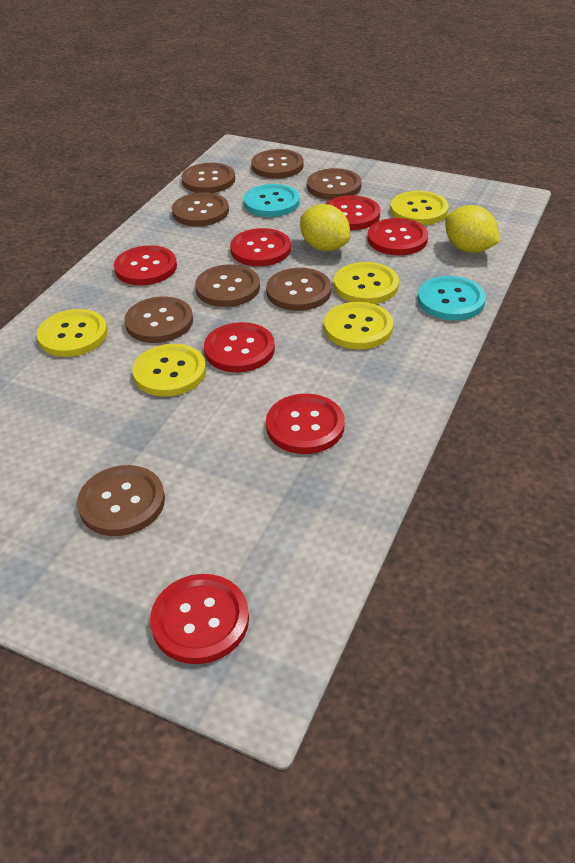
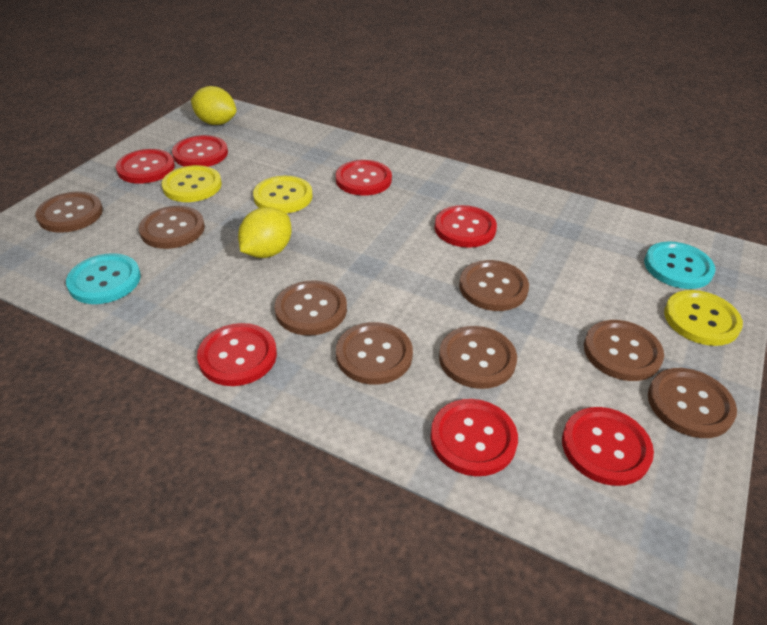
yellow button: 5 -> 3

